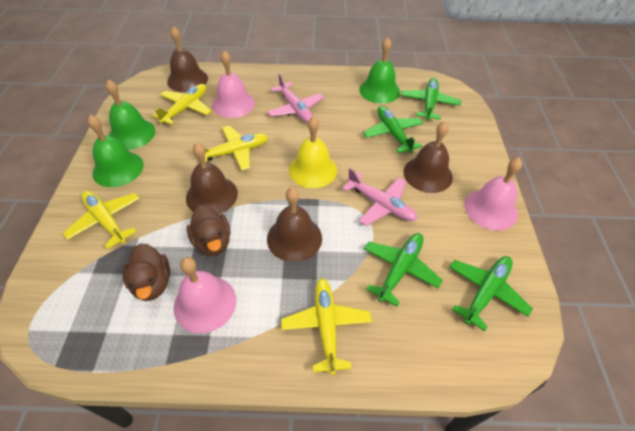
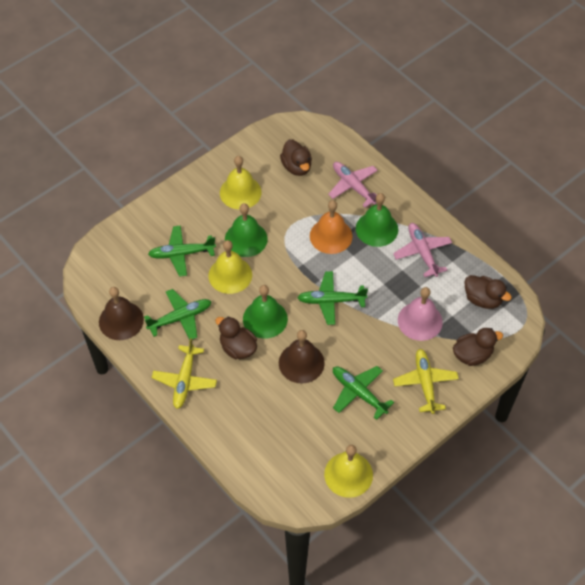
brown bell: 4 -> 2
brown duck: 2 -> 4
orange bell: 0 -> 1
pink bell: 3 -> 1
yellow bell: 1 -> 3
yellow plane: 4 -> 2

